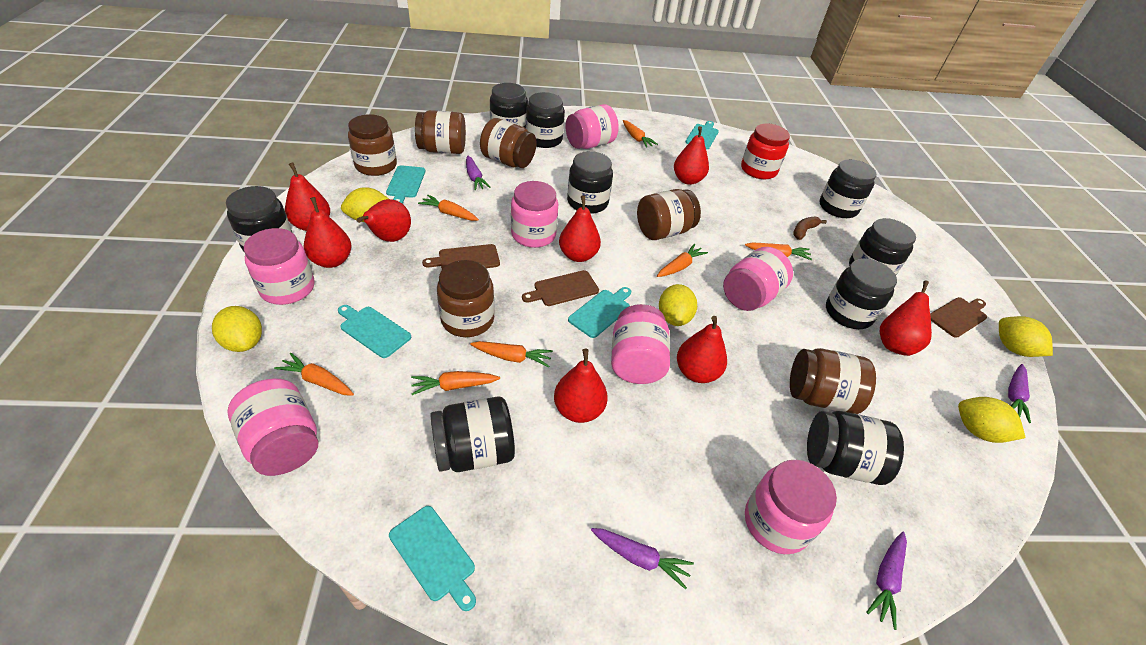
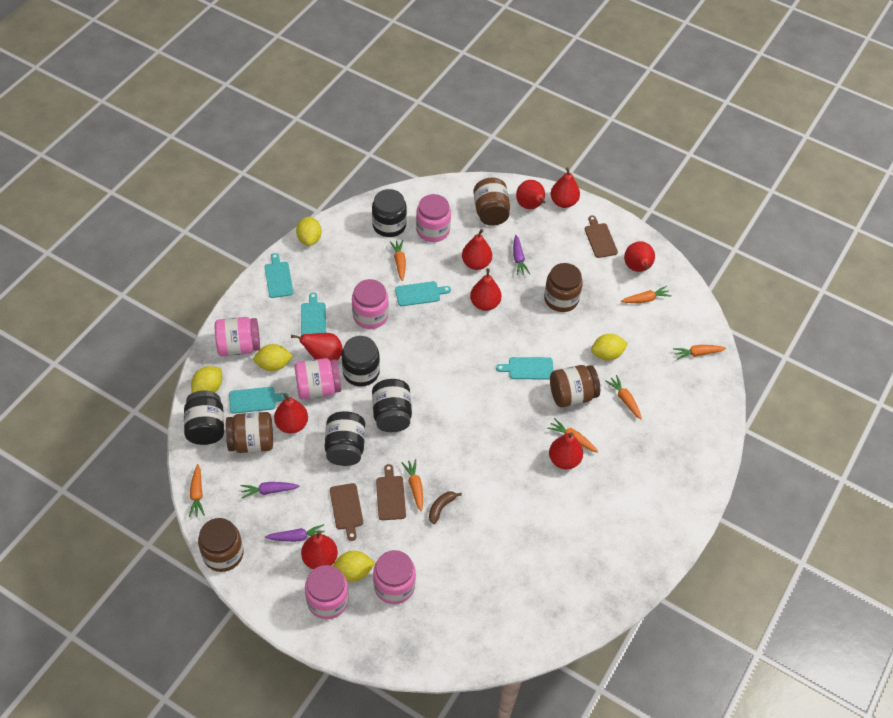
black jar: 9 -> 5
brown jar: 6 -> 5
pink jar: 7 -> 6
purple carrot: 4 -> 3
red jar: 1 -> 0
red pear: 8 -> 9

